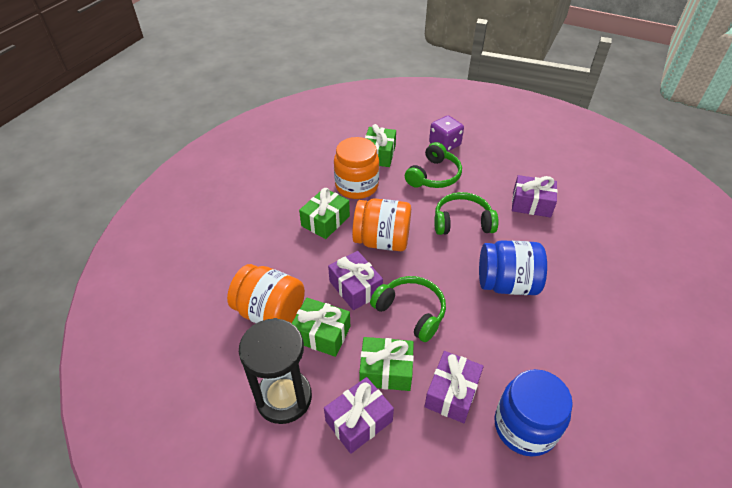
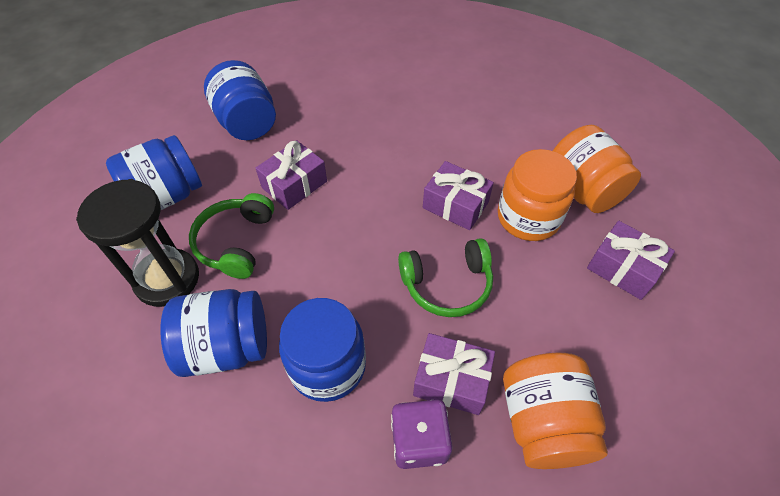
blue jar: 2 -> 4
green gift: 4 -> 0
green headphones: 3 -> 2

